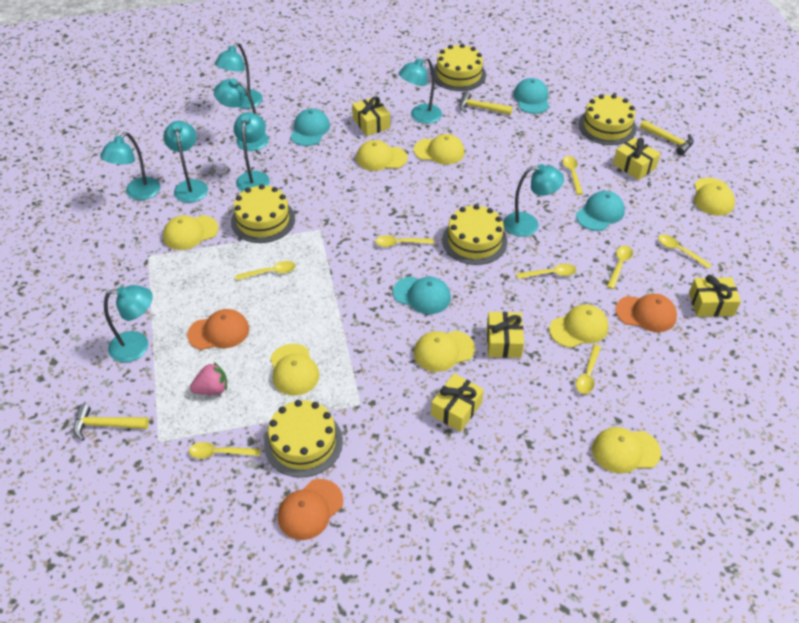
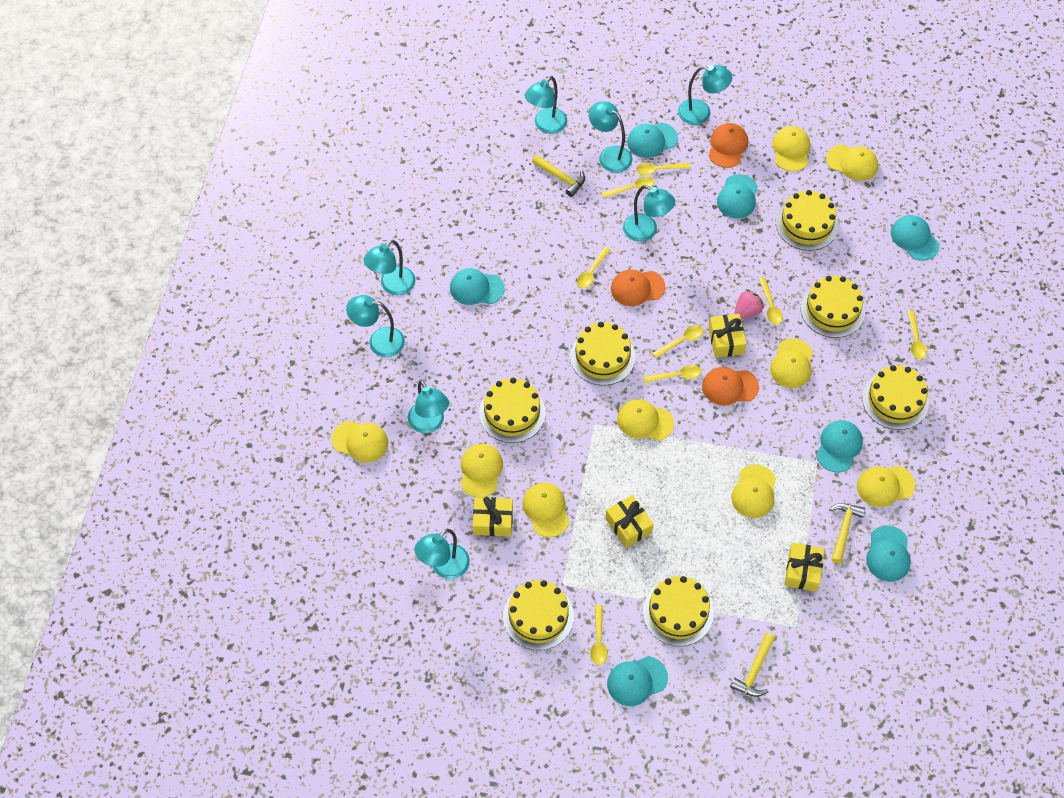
turquoise cap: 4 -> 7
yellow cake: 5 -> 7
yellow cap: 8 -> 9
yellow gift: 5 -> 4

